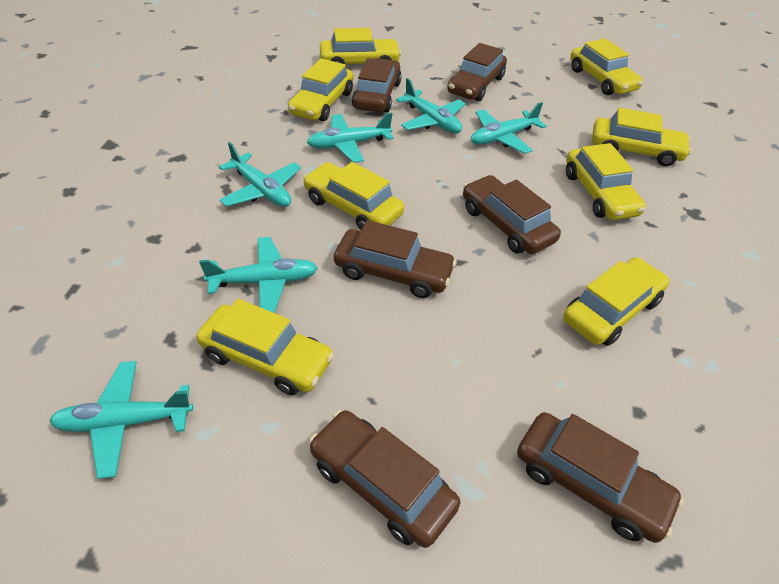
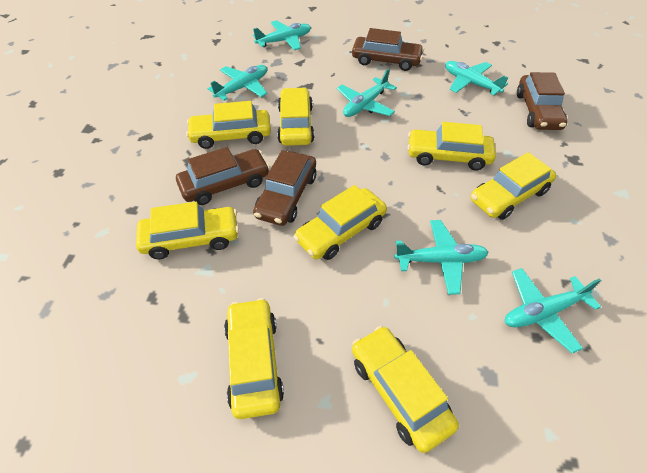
brown car: 6 -> 4

